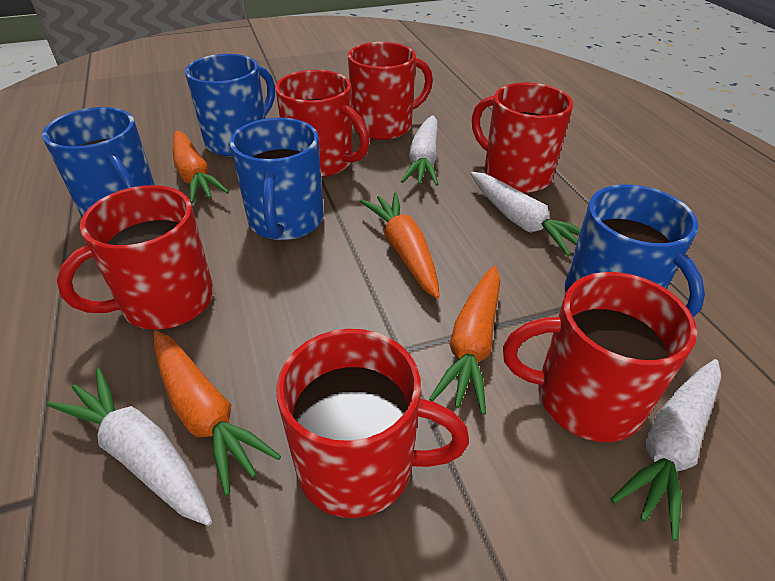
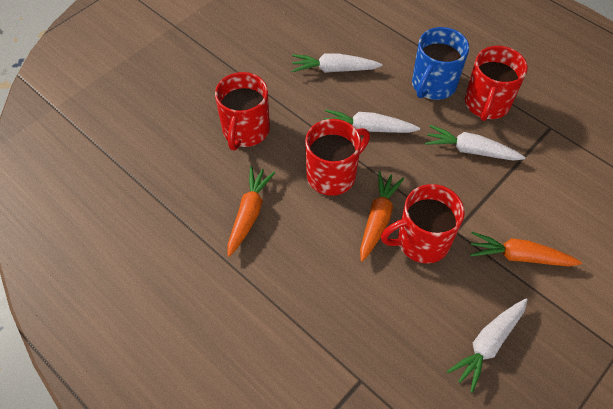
blue mug: 4 -> 1
orange carrot: 4 -> 3
red mug: 6 -> 4

